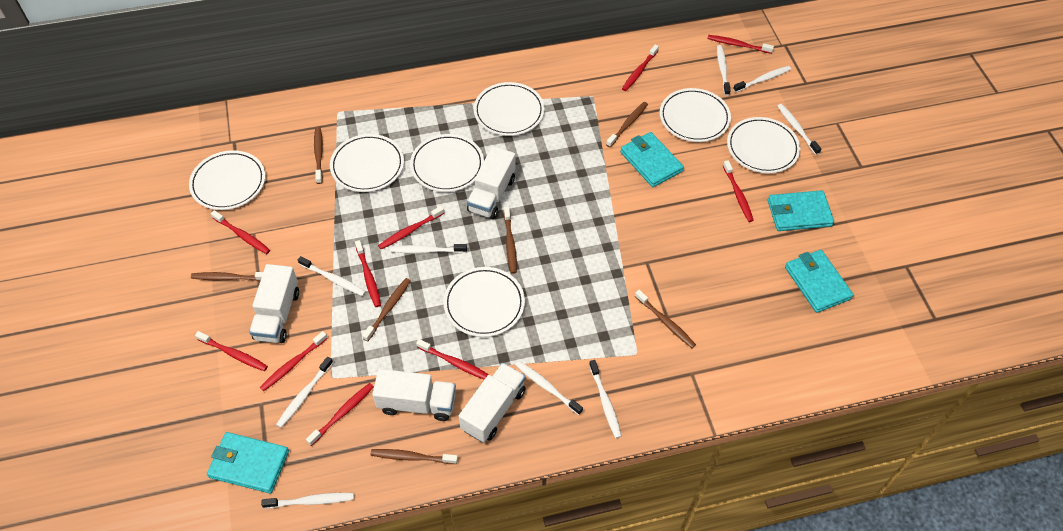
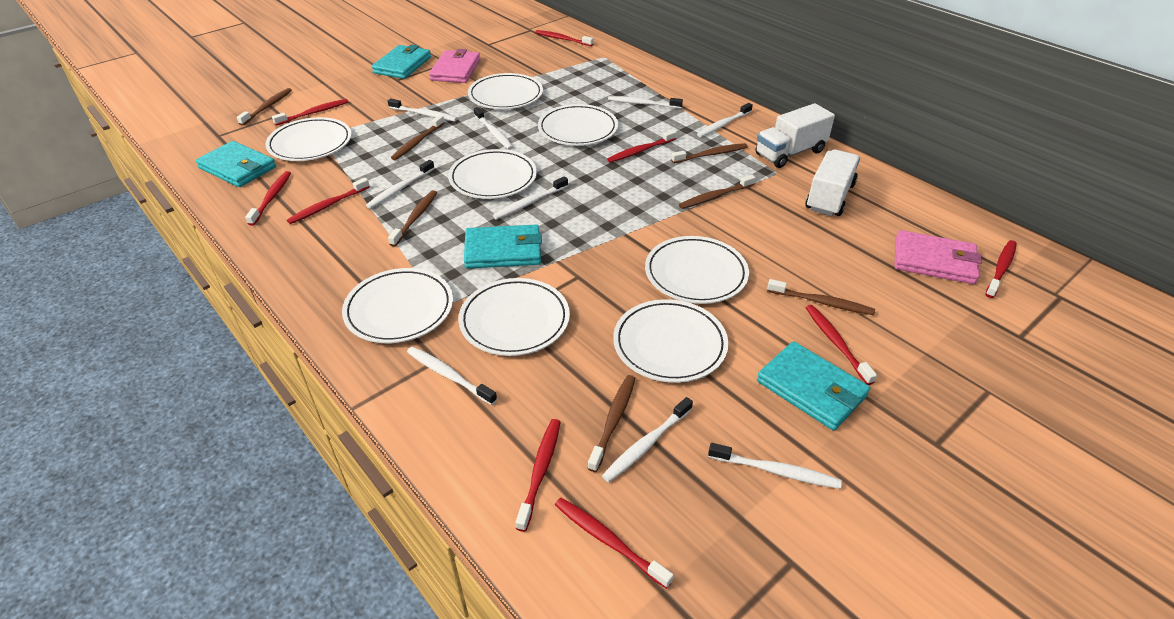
pink wallet: 0 -> 2
red toothbrush: 10 -> 9
white plate: 7 -> 8
white truck: 4 -> 2

